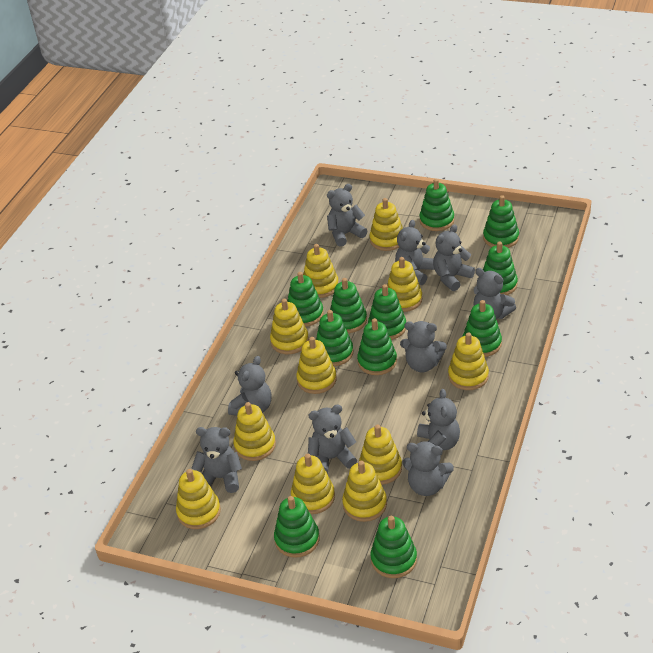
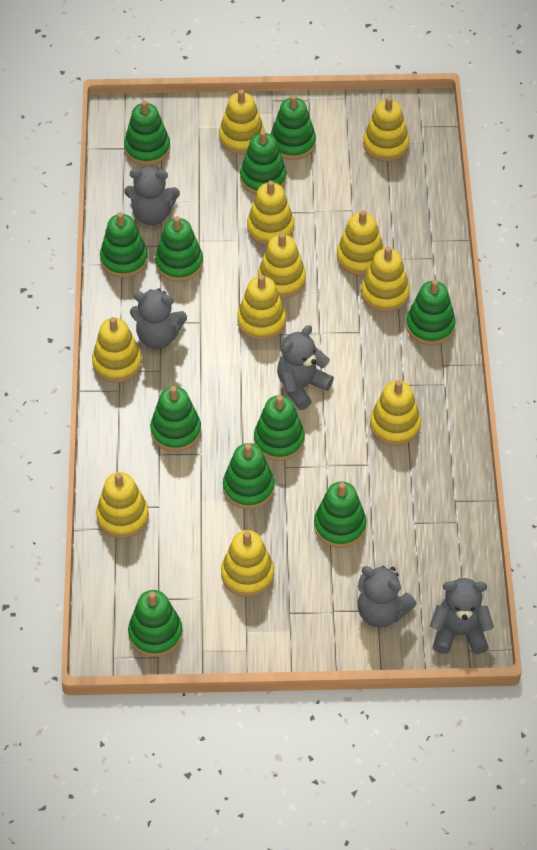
grey teddy bear: 10 -> 5

